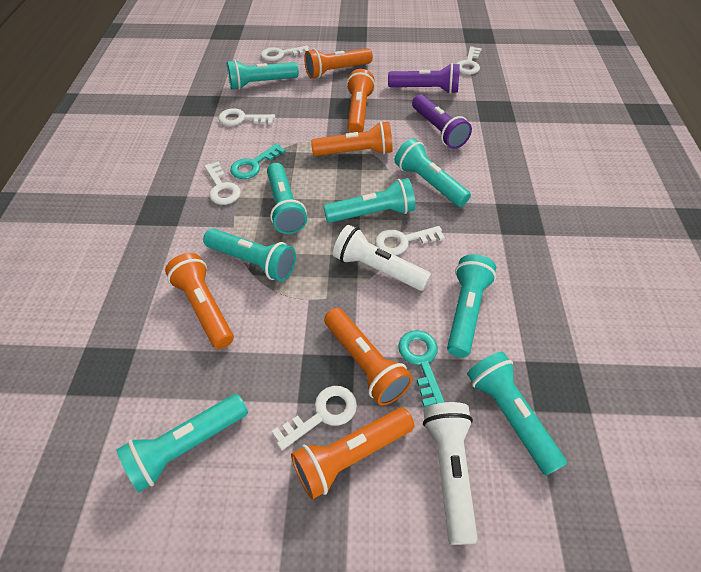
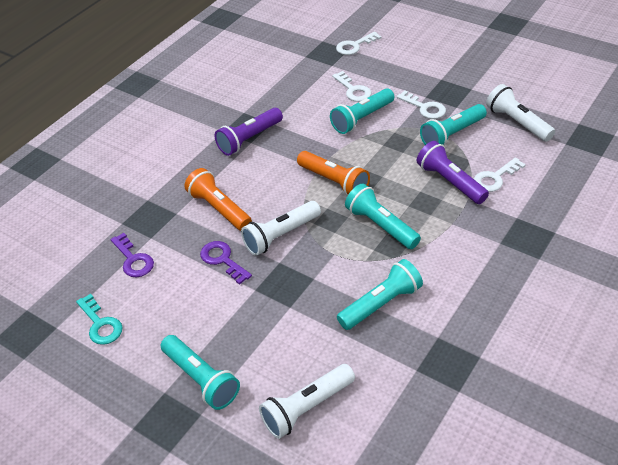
orange flashlight: 6 -> 2
purple key: 0 -> 2
turquoise flashlight: 8 -> 5
turquoise key: 2 -> 1
white flashlight: 2 -> 3
white key: 6 -> 4

